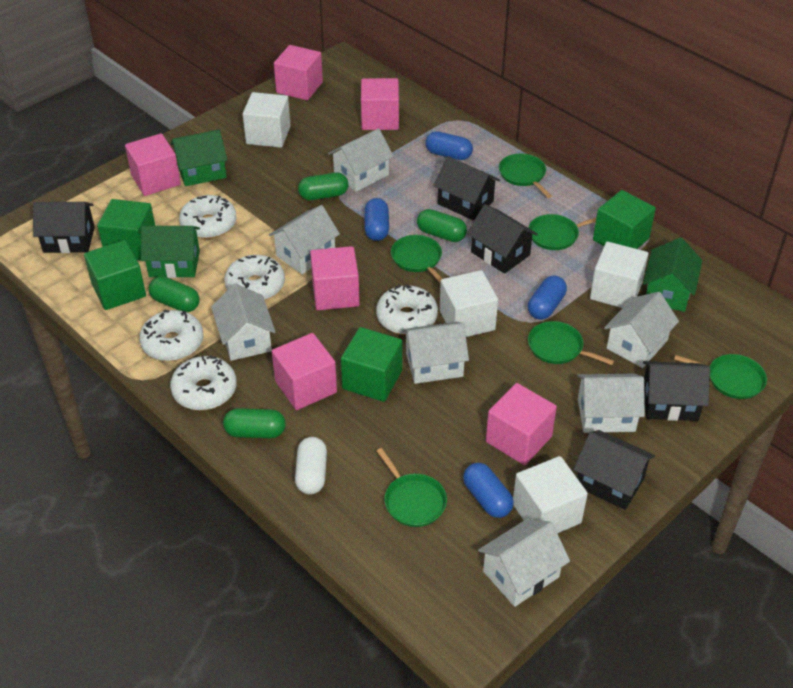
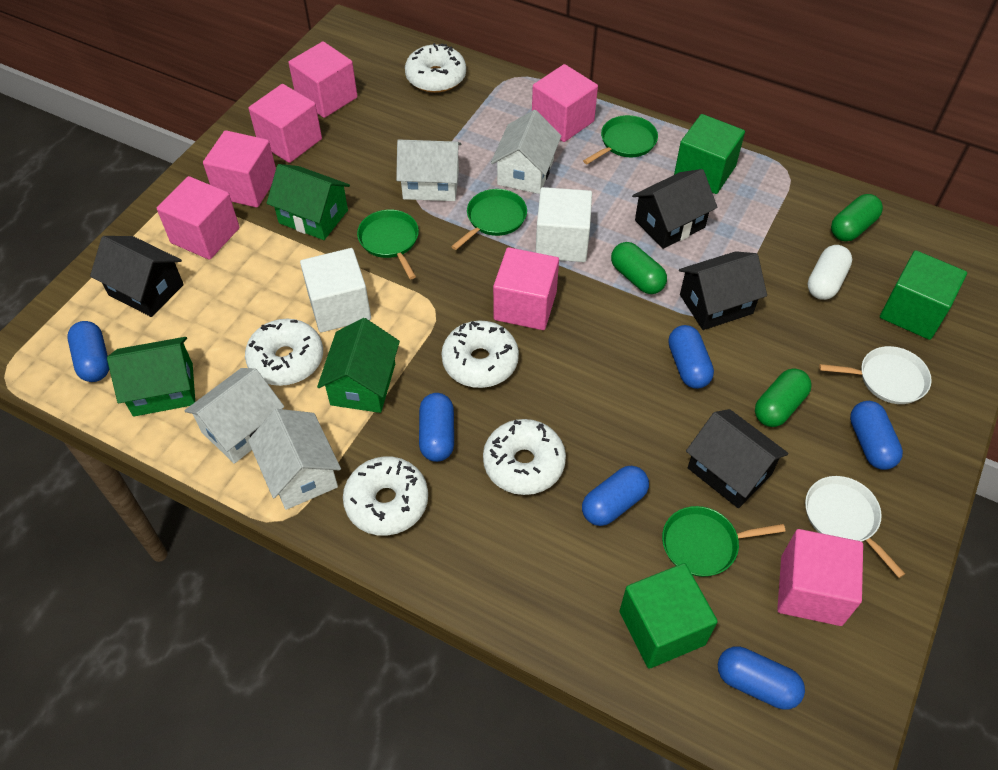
black house: 5 -> 4
blue capsule: 4 -> 6
green capsule: 4 -> 3
green cube: 4 -> 3
green pan: 6 -> 4
pink cube: 6 -> 7
white cube: 4 -> 2
white house: 7 -> 4
white pan: 0 -> 2

